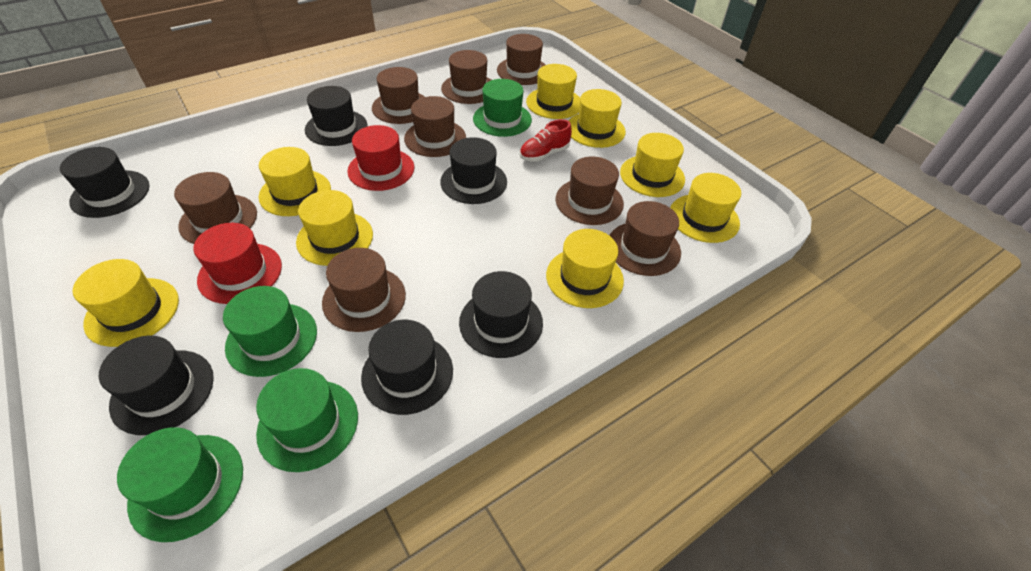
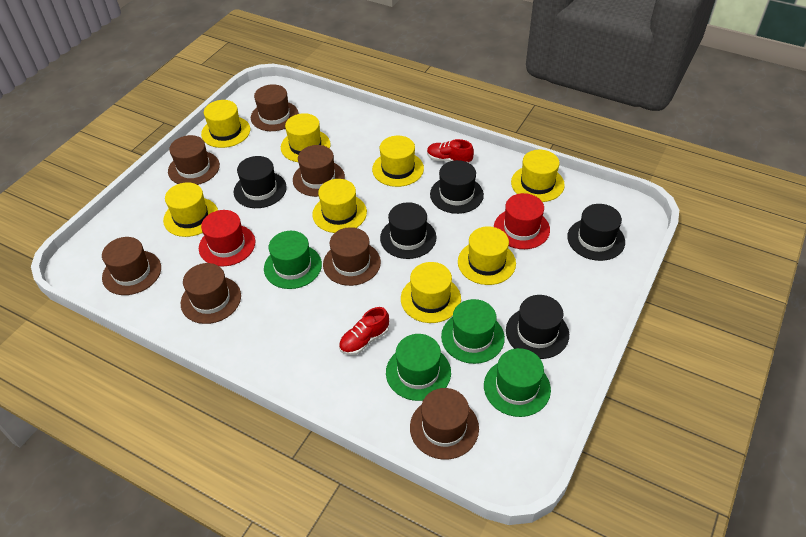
black hat: 6 -> 5
brown hat: 8 -> 7
red shoe: 1 -> 2

